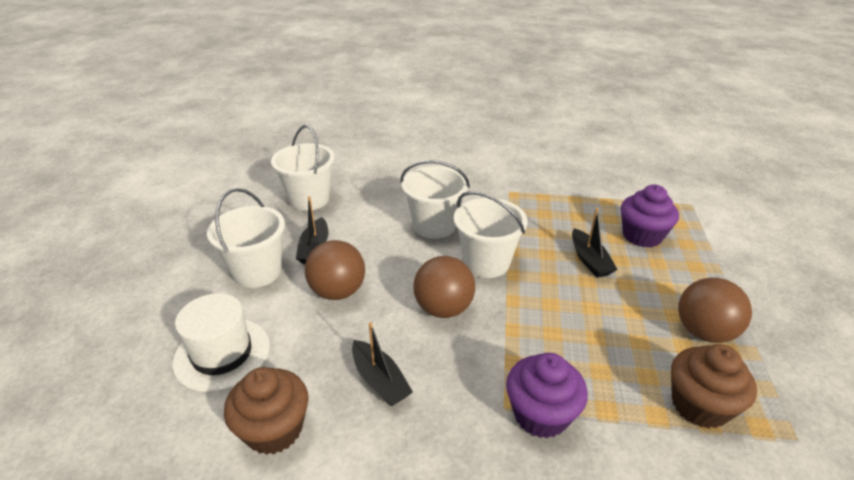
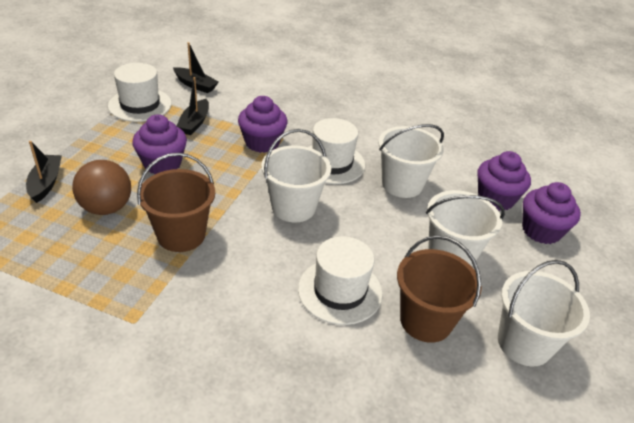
brown ball: 3 -> 1
brown bucket: 0 -> 2
brown cupcake: 2 -> 0
purple cupcake: 2 -> 4
white hat: 1 -> 3

